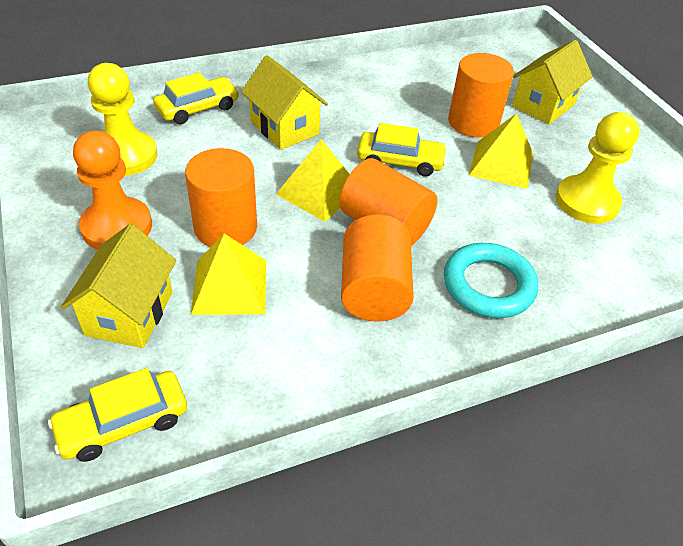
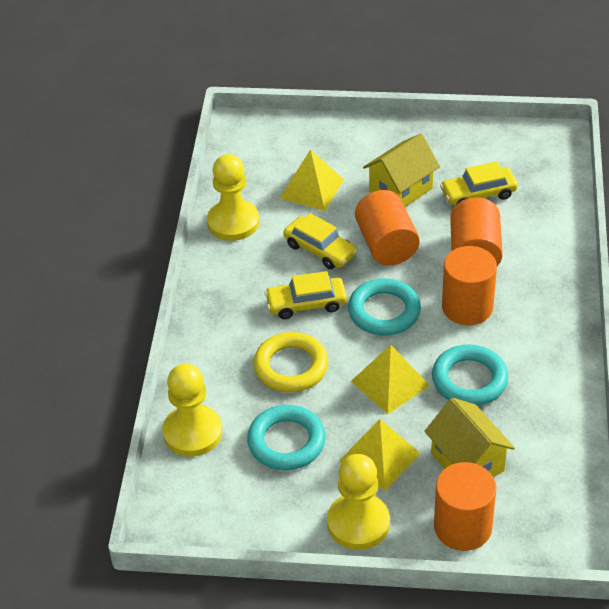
orange pawn: 1 -> 0
turquoise ring: 1 -> 3
yellow house: 3 -> 2
yellow pawn: 2 -> 3
yellow ring: 0 -> 1

